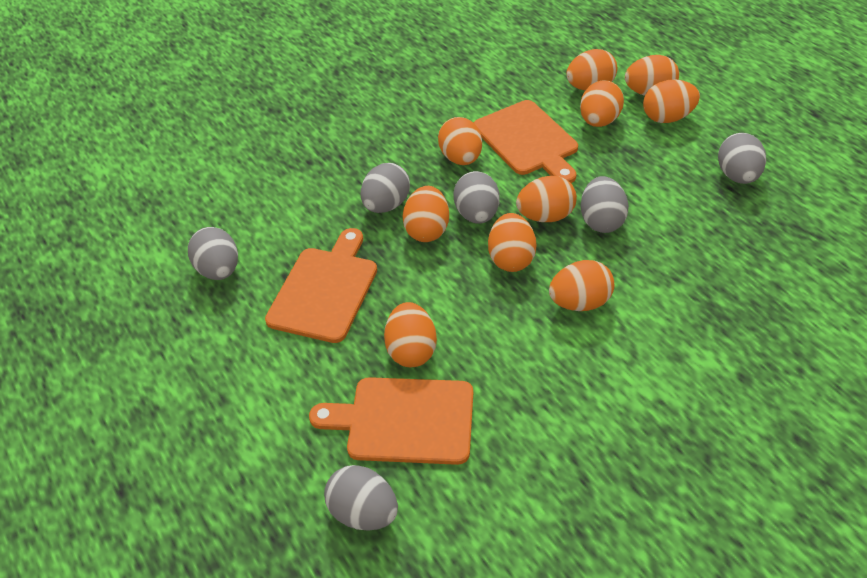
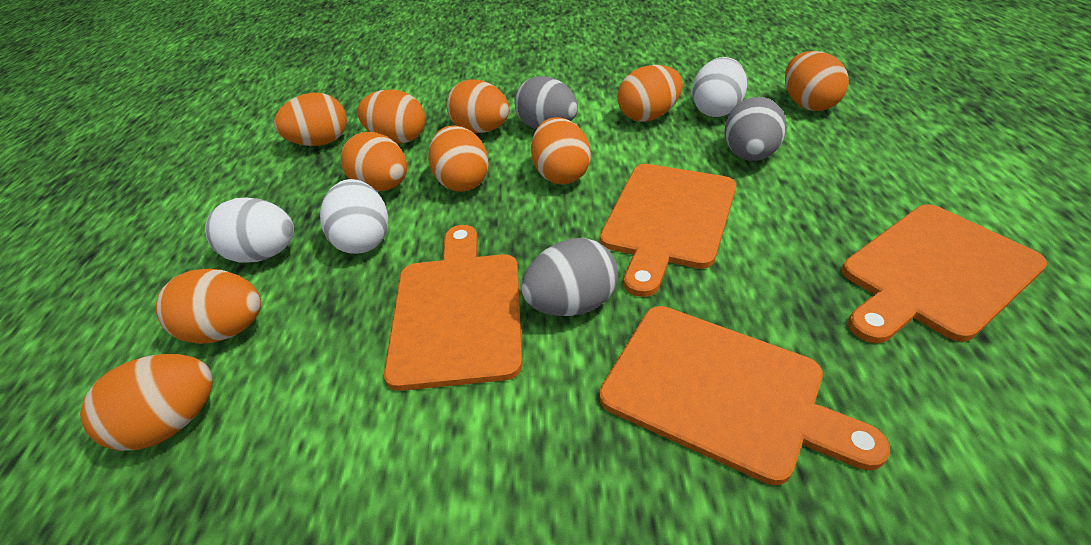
grey egg: 6 -> 3
orange cutting board: 3 -> 4
white egg: 0 -> 3

